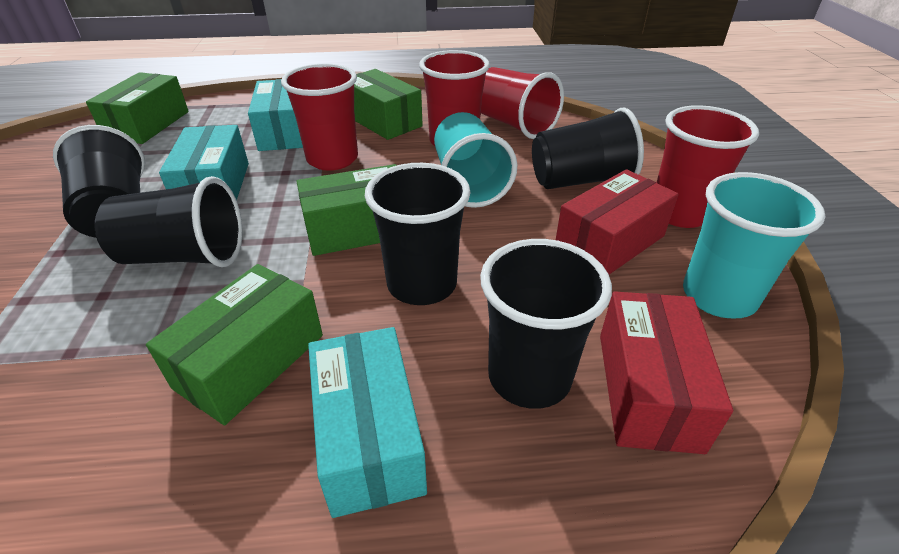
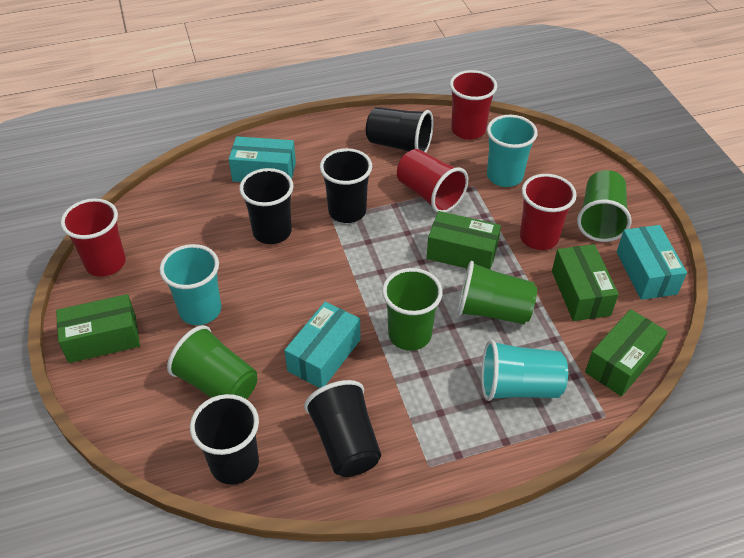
green cup: 0 -> 4
red box: 2 -> 0
turquoise cup: 2 -> 3

